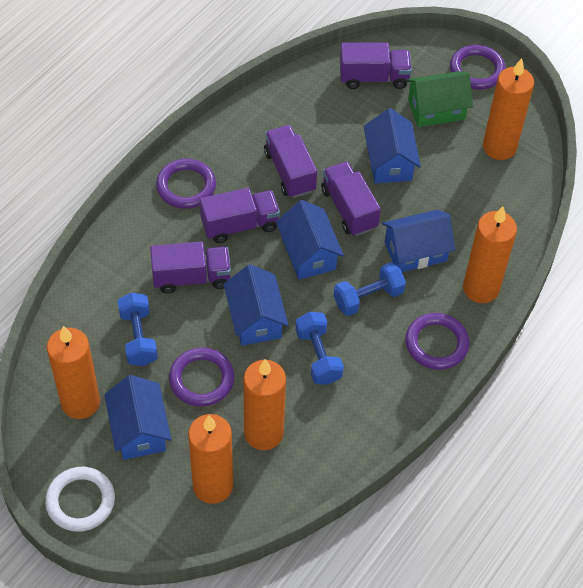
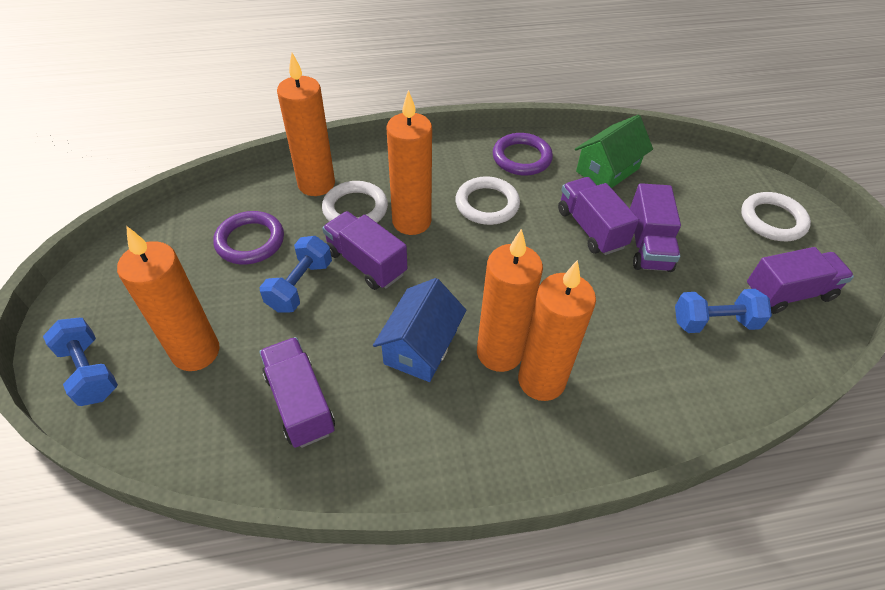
blue house: 5 -> 1
purple ring: 4 -> 2
white ring: 1 -> 3

